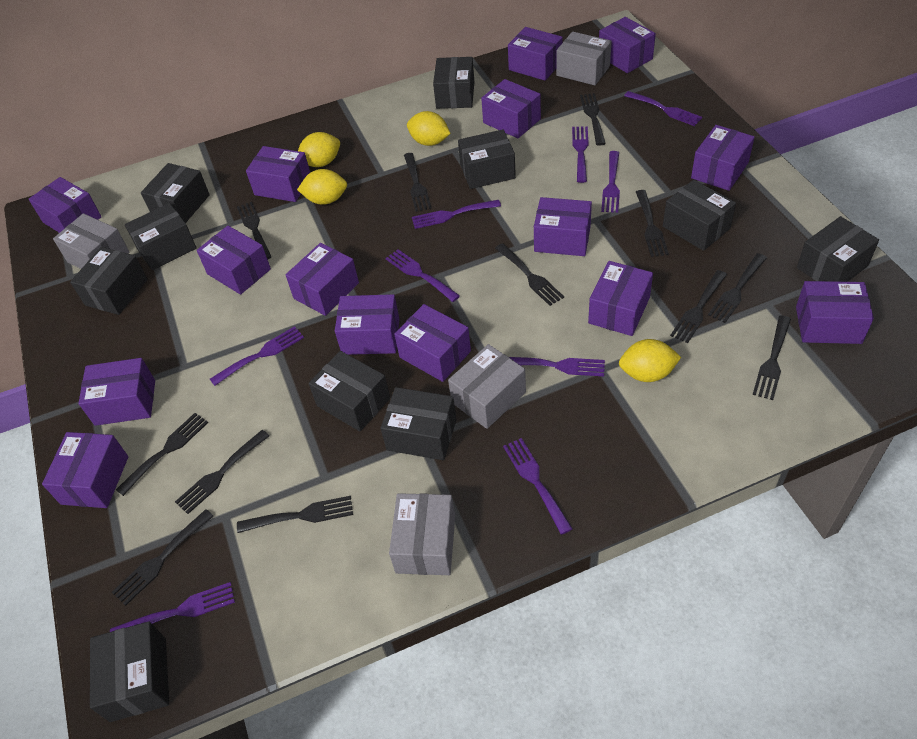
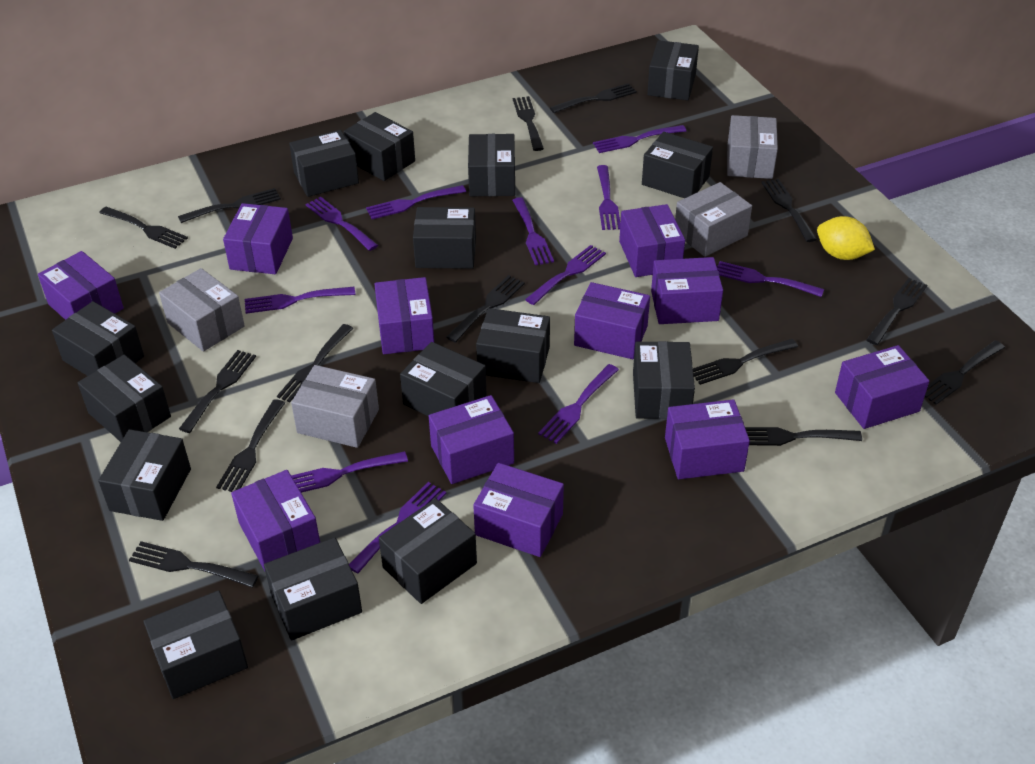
black box: 10 -> 15
black fork: 12 -> 14
purple box: 15 -> 11
purple fork: 9 -> 11
yellow lemon: 4 -> 1

